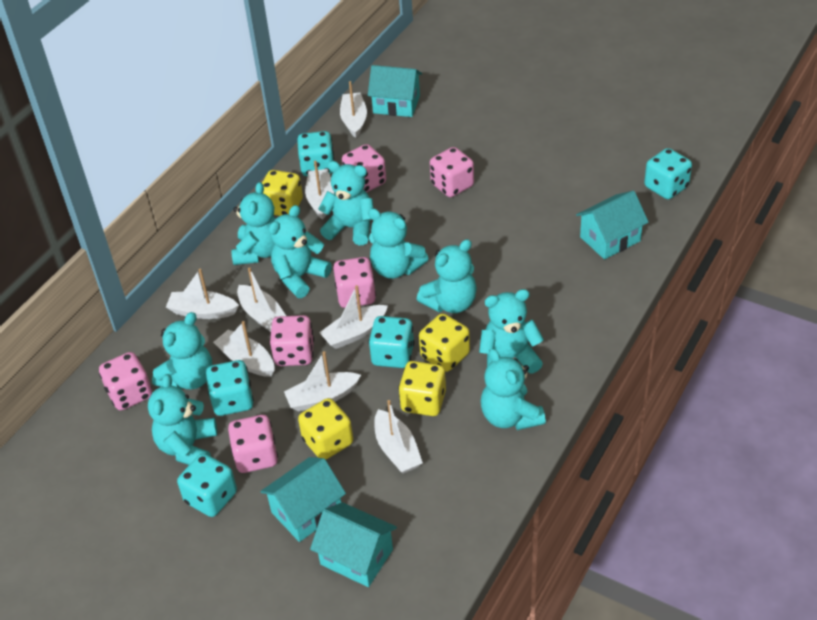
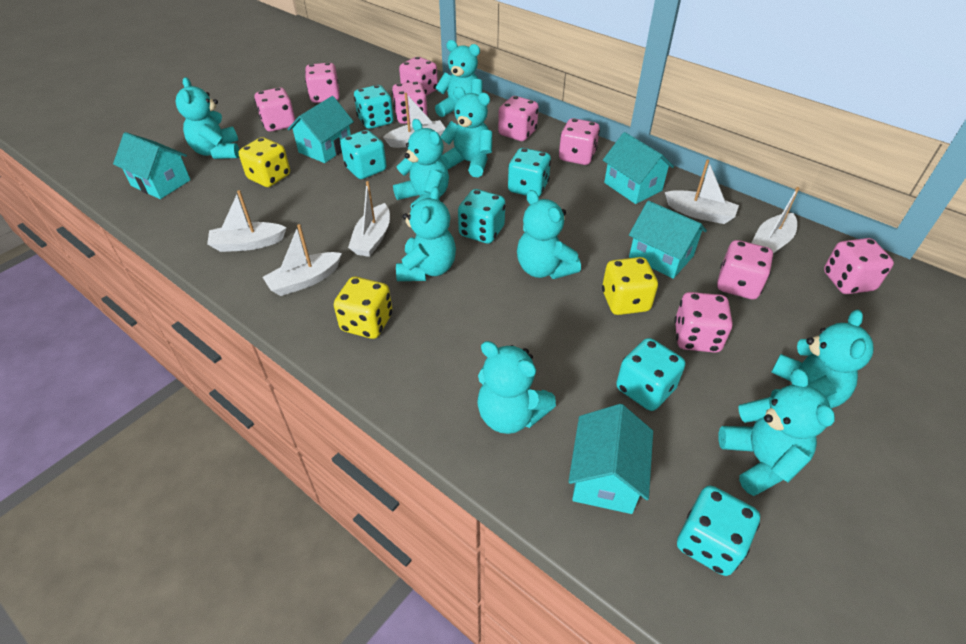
pink dice: 6 -> 9
turquoise dice: 5 -> 6
turquoise house: 4 -> 5
white boat: 8 -> 6
yellow dice: 4 -> 3

